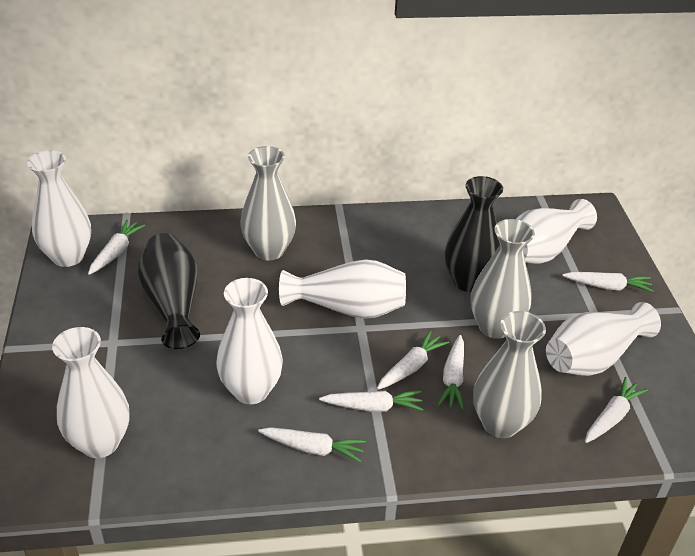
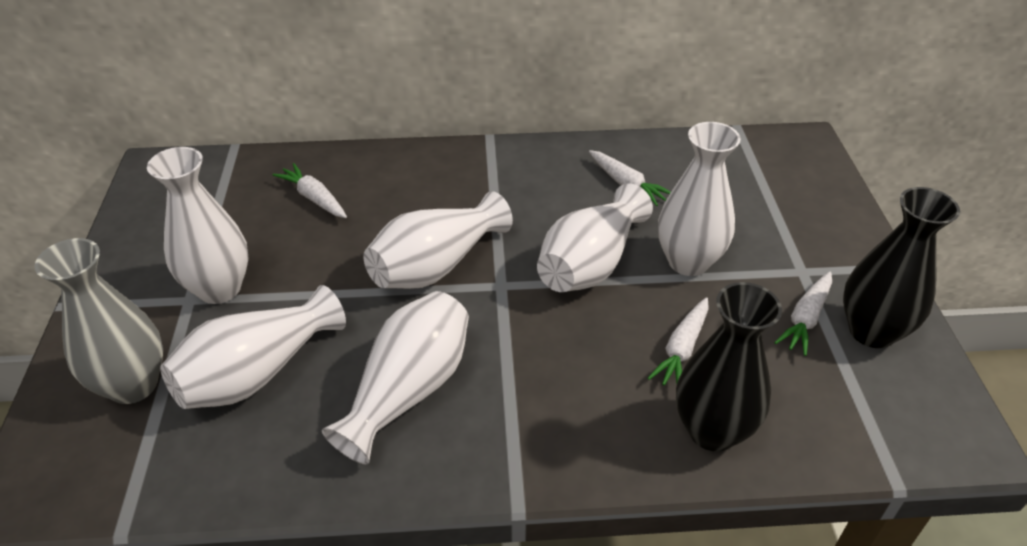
grey vase: 3 -> 1
white carrot: 7 -> 4

